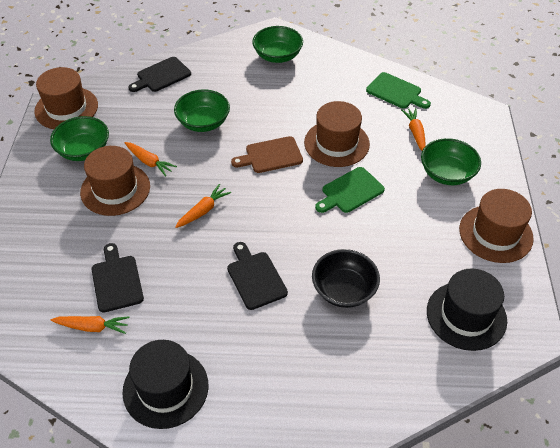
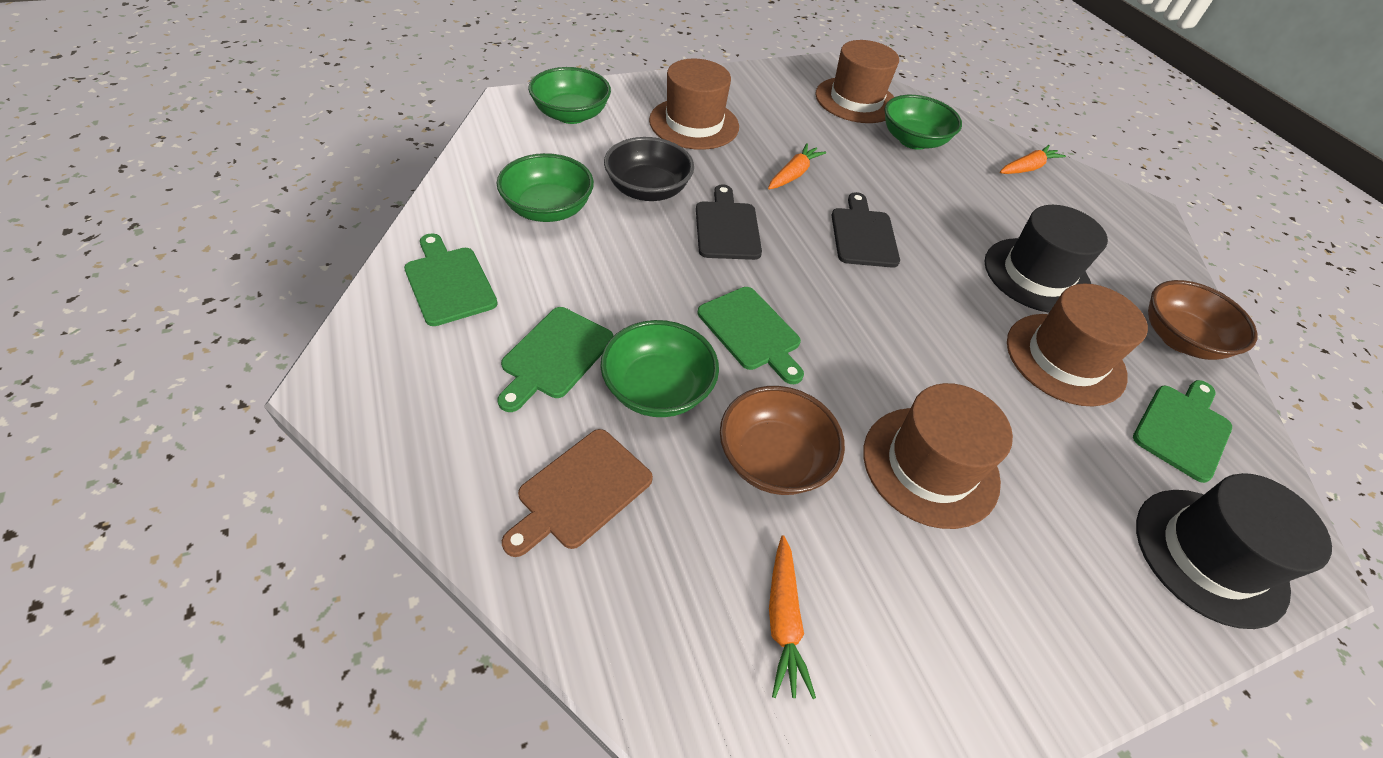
black cutting board: 3 -> 2
brown bowl: 0 -> 2
green cutting board: 2 -> 4
orange carrot: 4 -> 3

